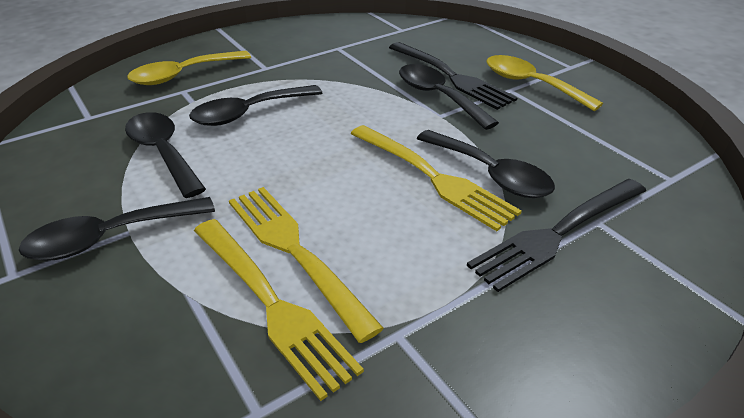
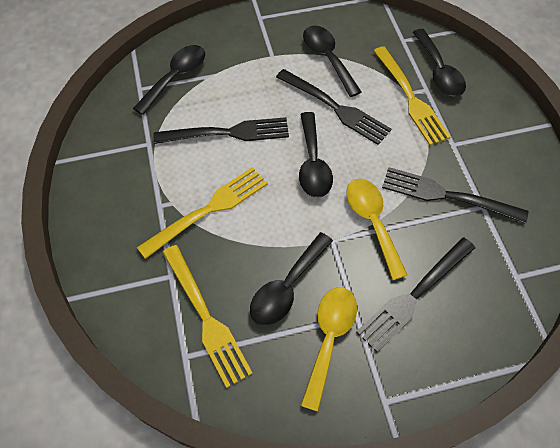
black fork: 2 -> 4

